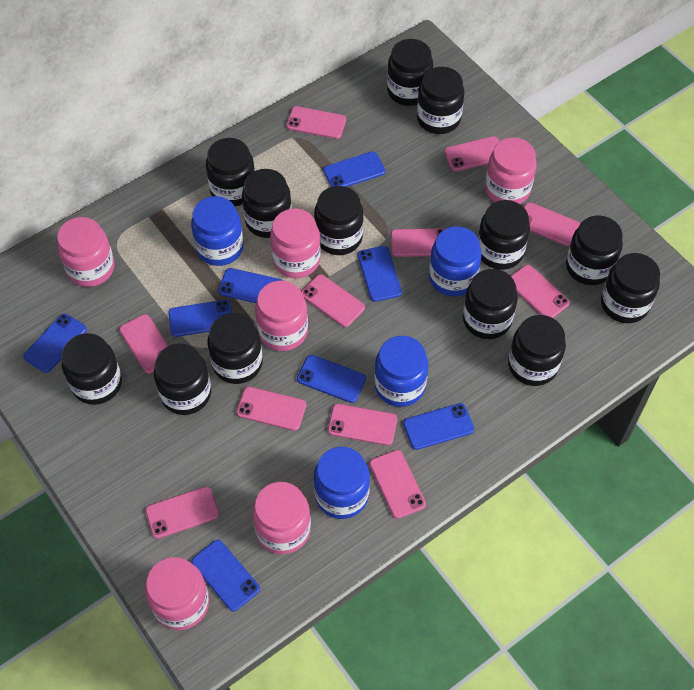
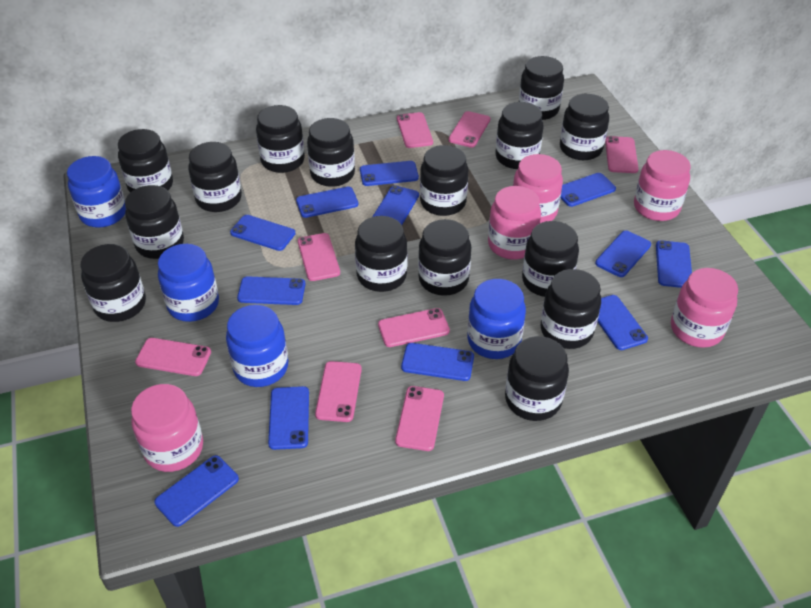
black jar: 13 -> 15
blue phone: 8 -> 12
pink jar: 6 -> 5
pink phone: 11 -> 8

